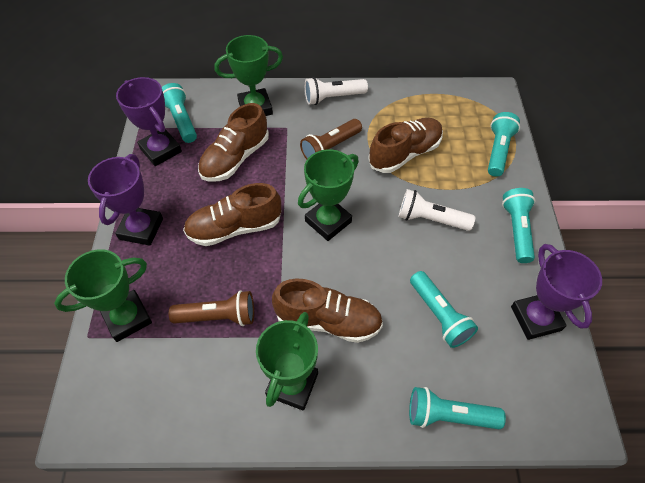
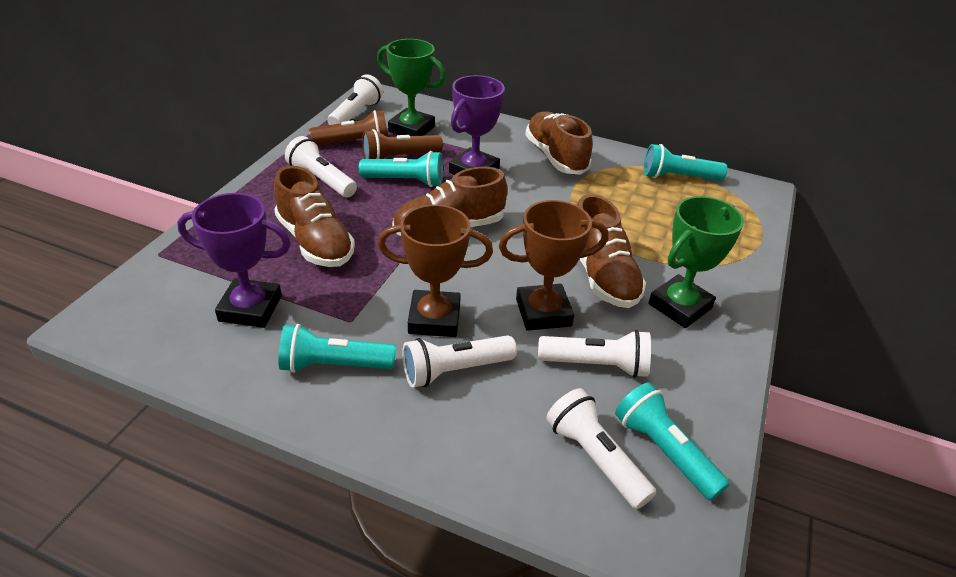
brown trophy: 0 -> 2
green trophy: 4 -> 2
purple trophy: 3 -> 2
turquoise flashlight: 5 -> 4
white flashlight: 2 -> 5

